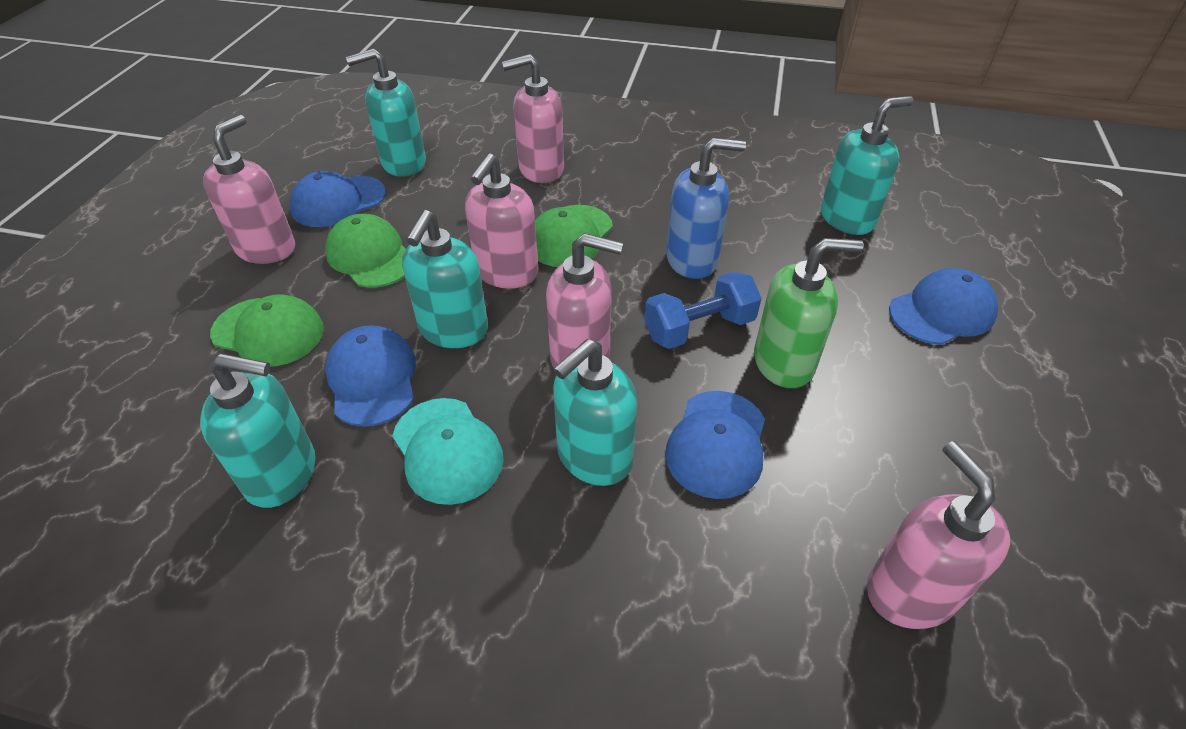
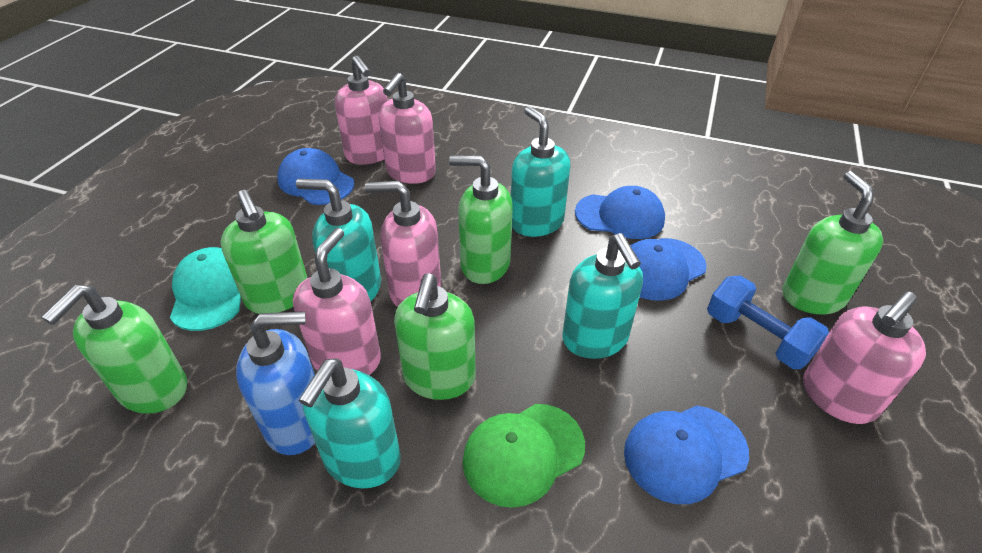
green cap: 3 -> 1
green soap dispenser: 1 -> 5
turquoise soap dispenser: 5 -> 4

